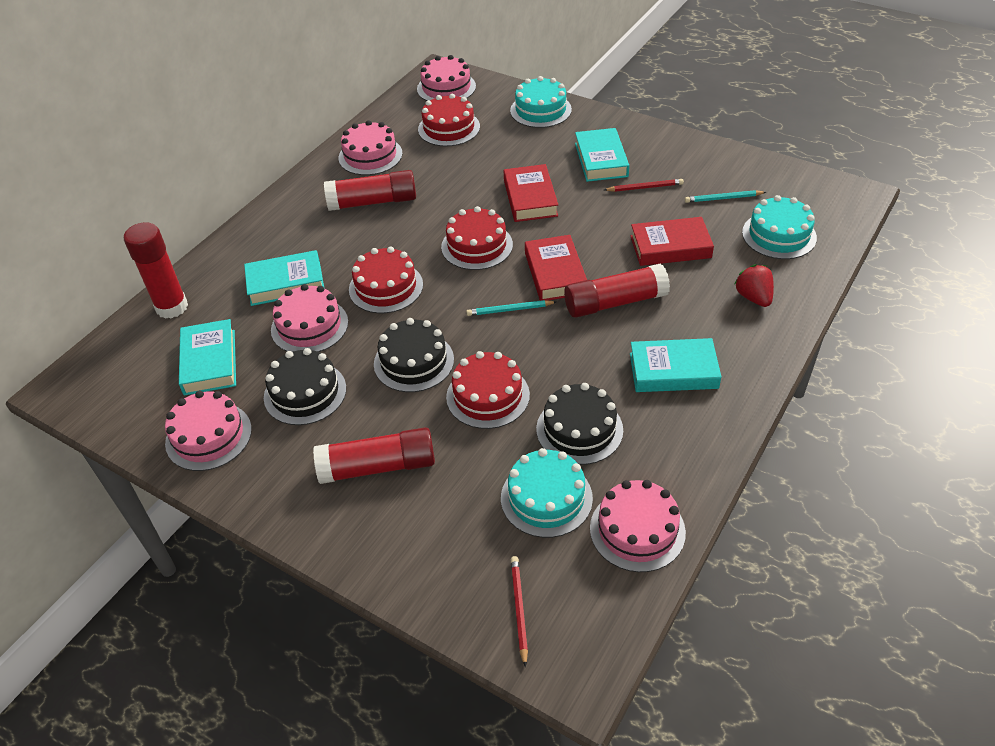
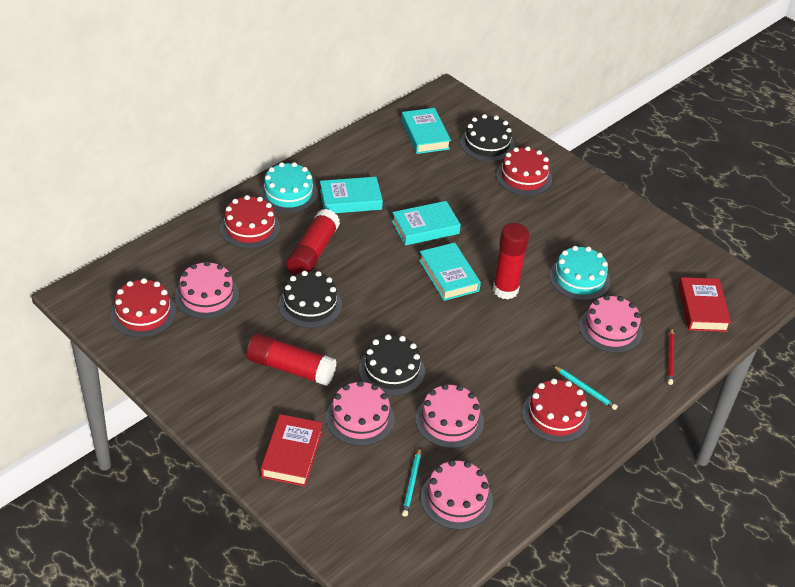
red book: 3 -> 2
red glue stick: 4 -> 3
red pencil: 2 -> 1
red strawberry: 1 -> 0
turquoise cake: 3 -> 2

